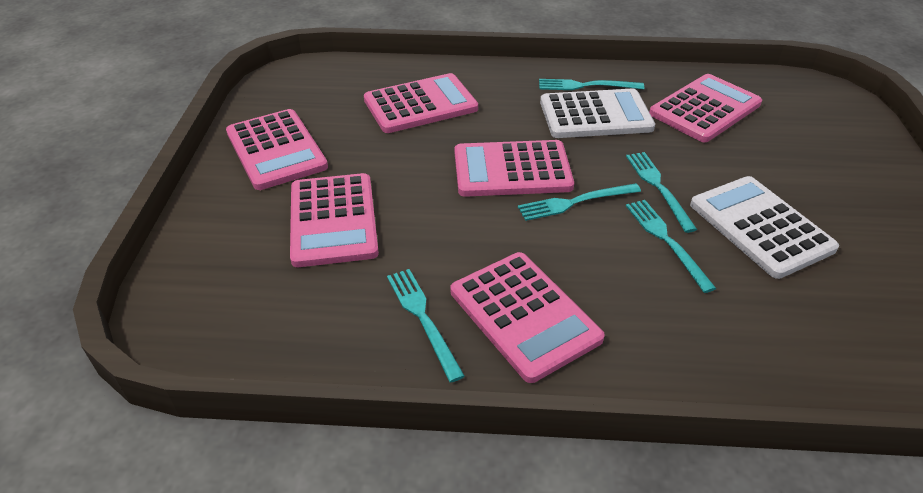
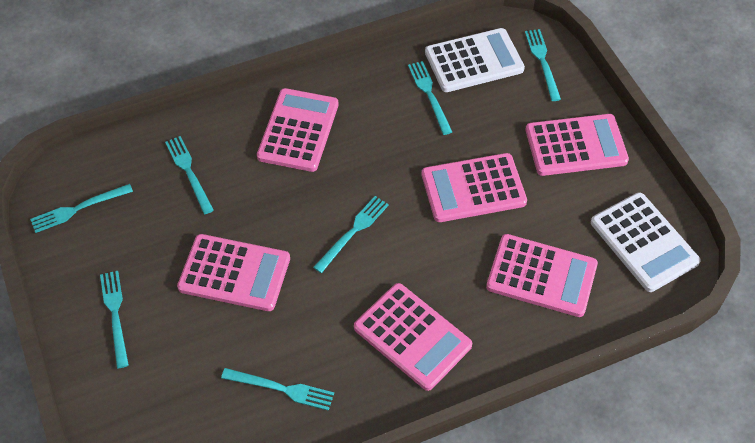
turquoise fork: 5 -> 7

